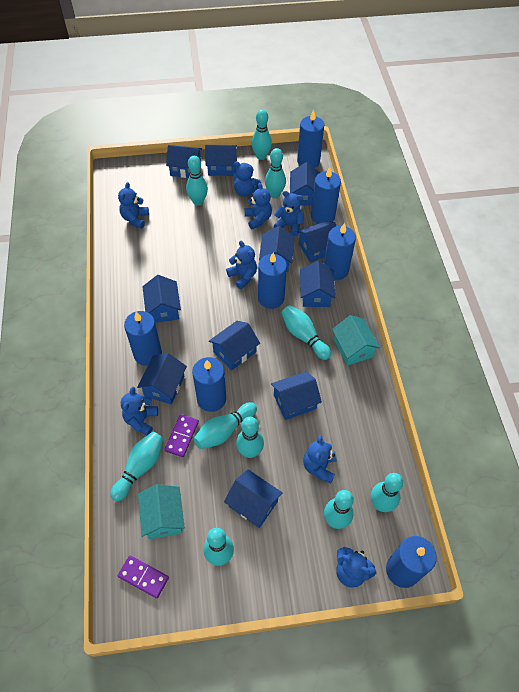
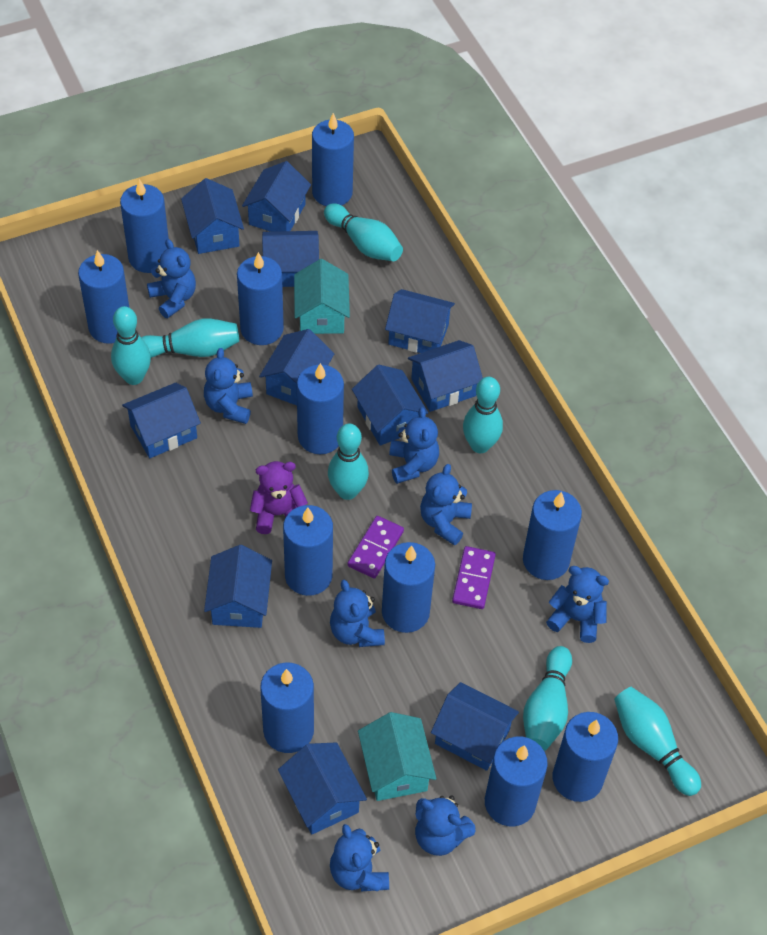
blue candle: 7 -> 11
purple teddy bear: 0 -> 1
turquoise bowling pin: 10 -> 7

